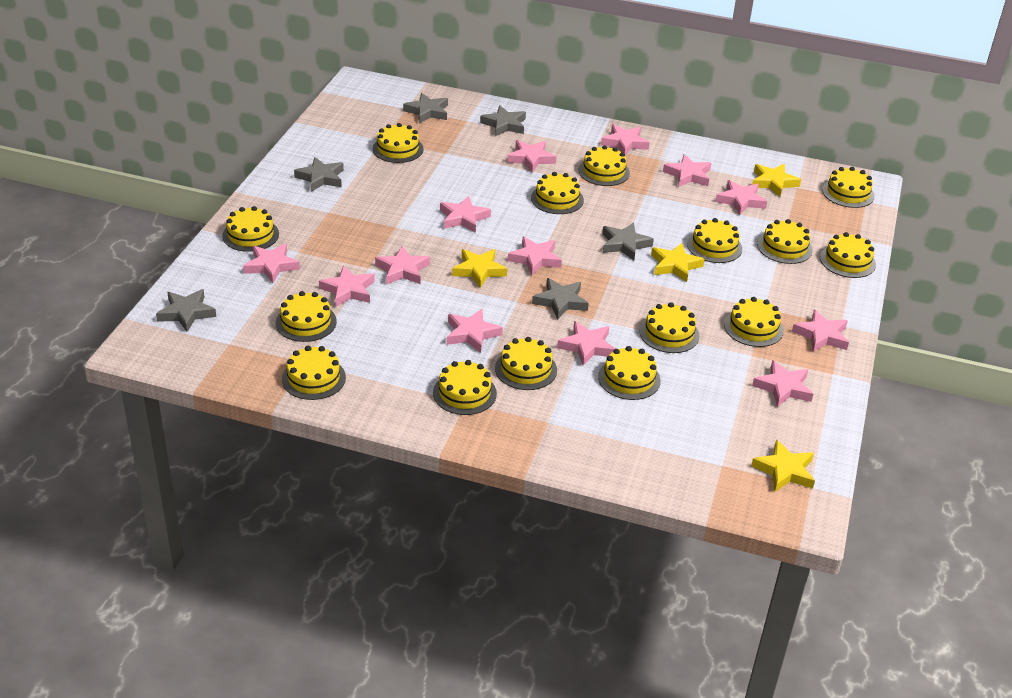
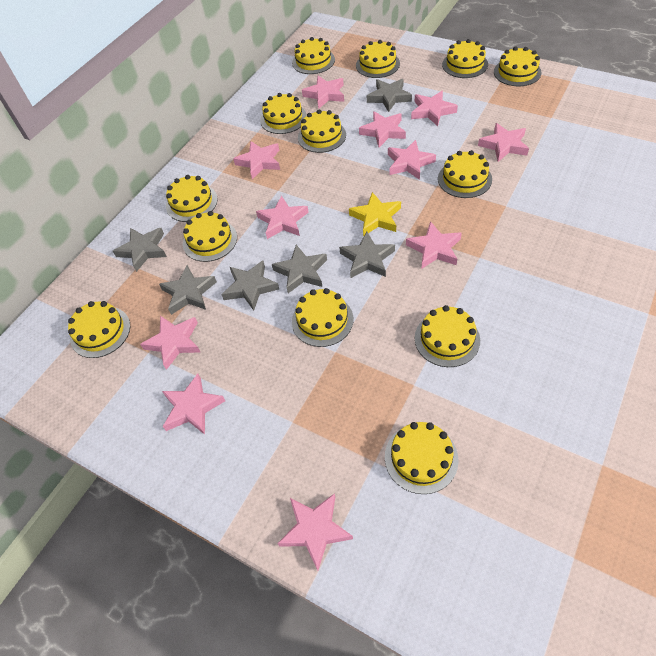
pink star: 13 -> 11
yellow cake: 15 -> 13
yellow star: 4 -> 1

